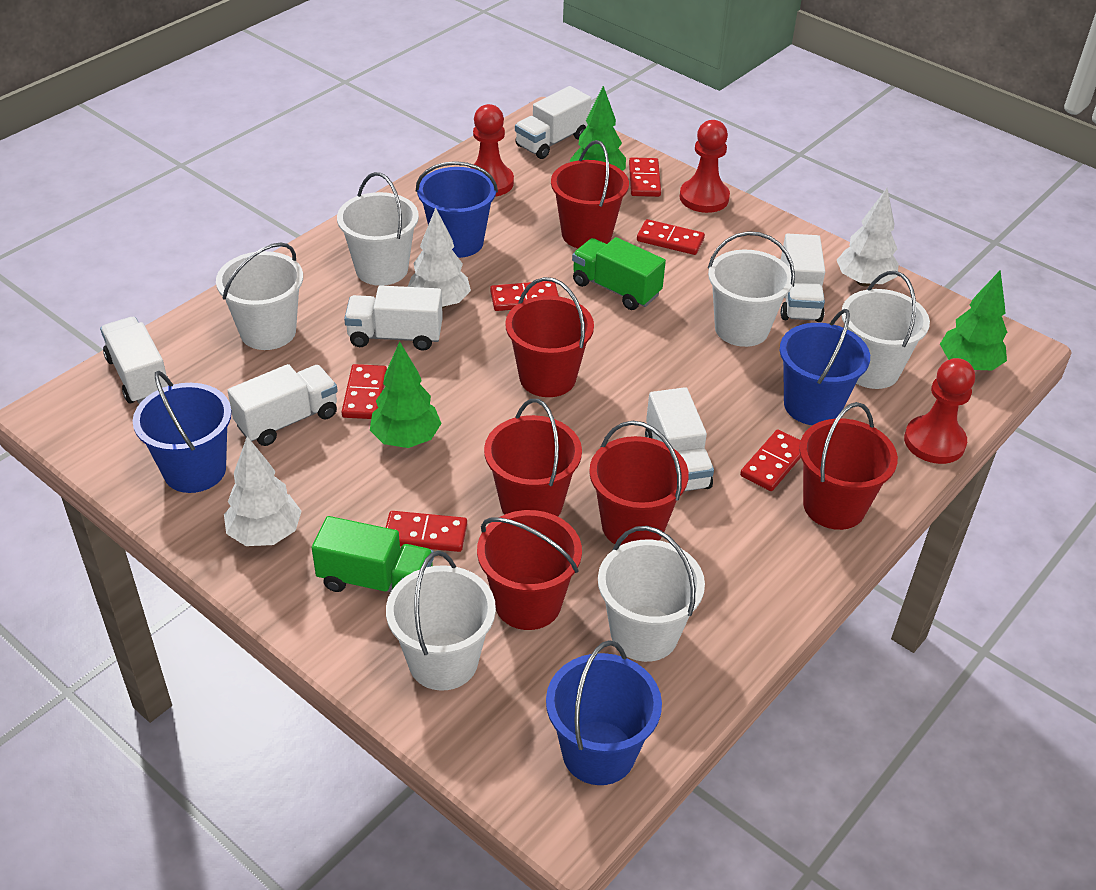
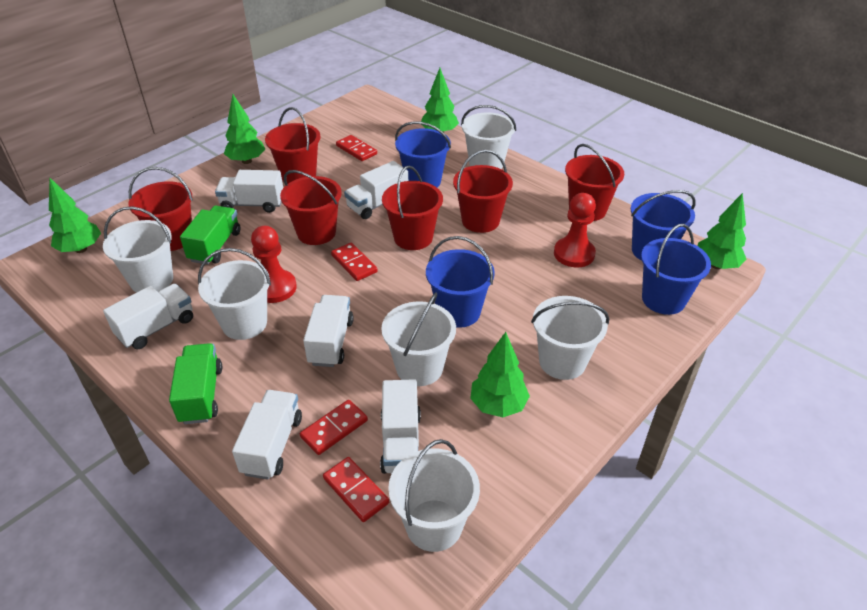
green tree: 3 -> 5
red domino: 6 -> 4
red pawn: 3 -> 2
white tree: 3 -> 0

